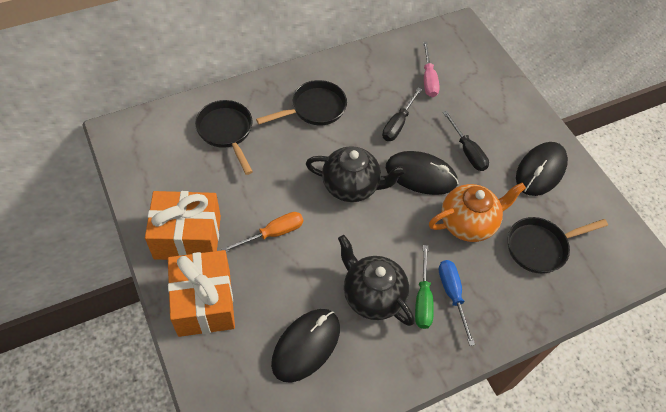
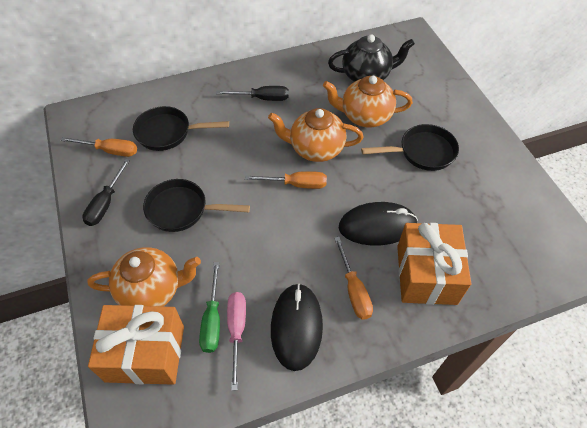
black mouse: 3 -> 2
black teapot: 2 -> 1
blue screwdriver: 1 -> 0
orange screwdriver: 1 -> 3
orange teapot: 1 -> 3

